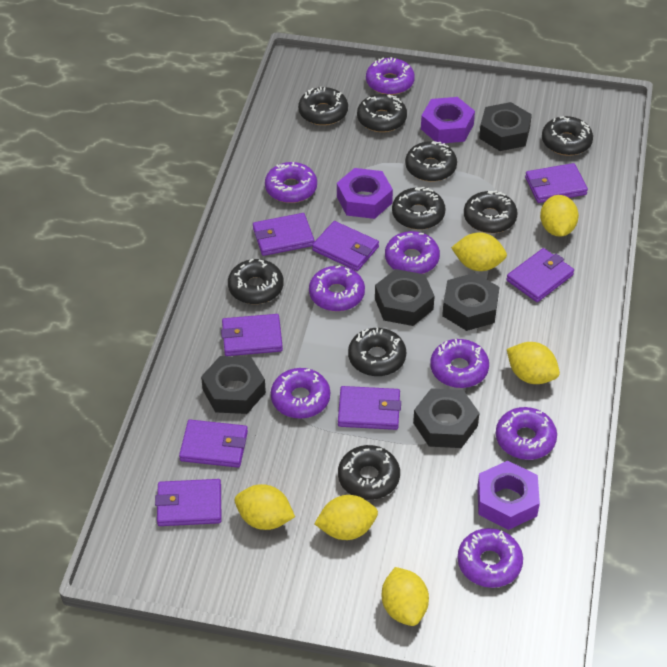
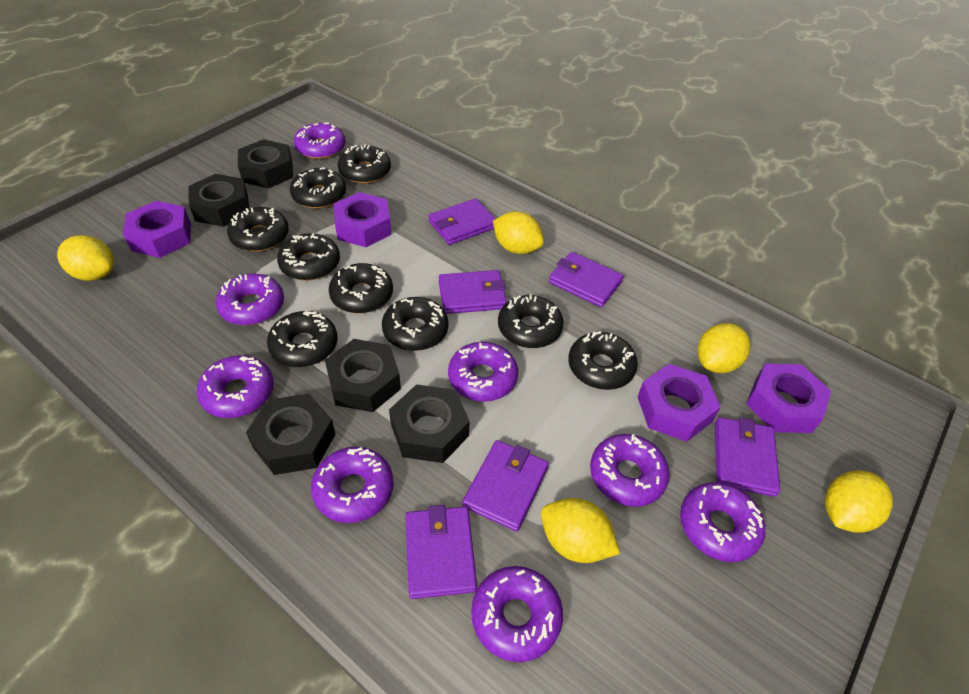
purple nut: 3 -> 4
purple wallet: 8 -> 6
yellow lemon: 6 -> 5

